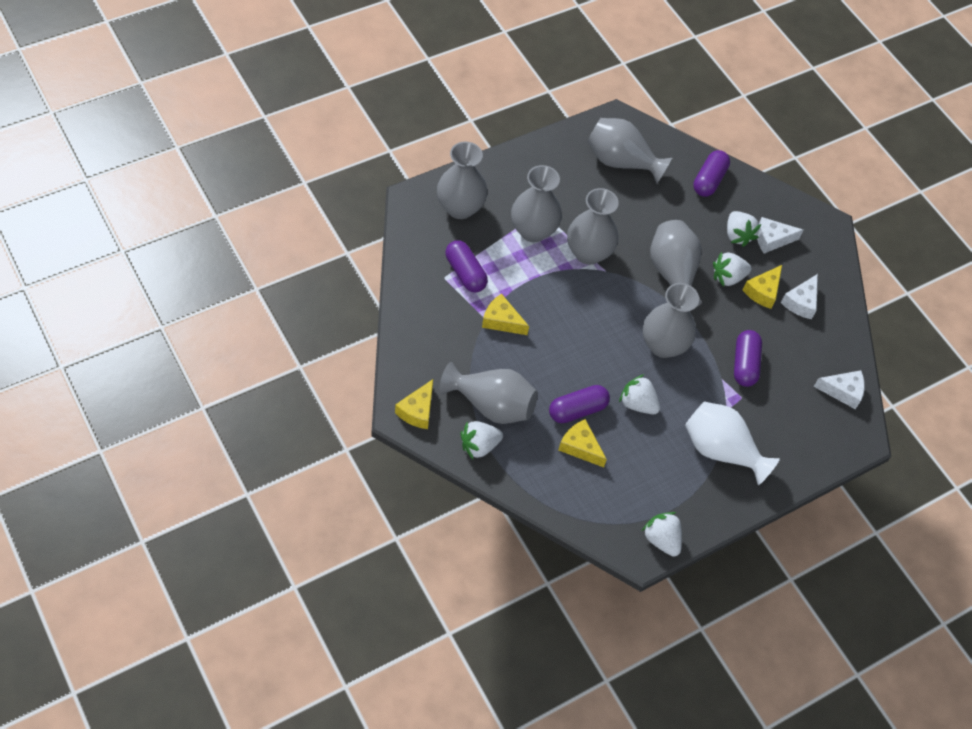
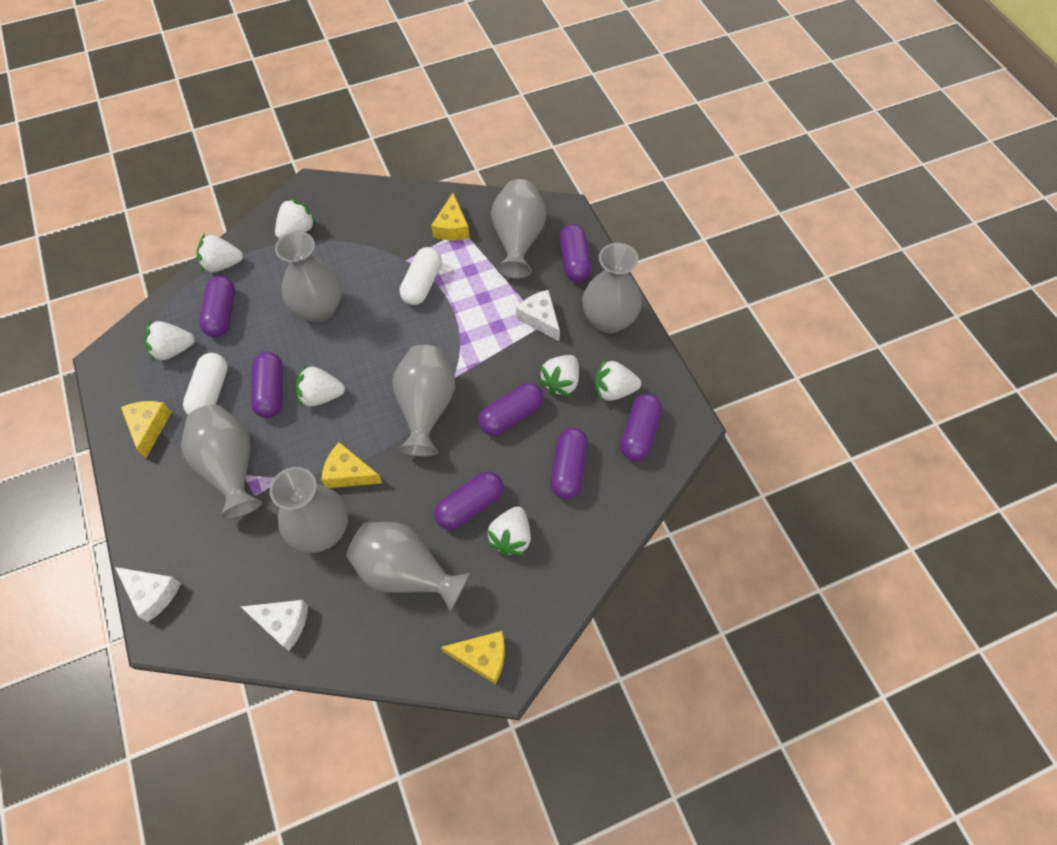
purple capsule: 4 -> 7
white capsule: 0 -> 2
white strawberry: 5 -> 7
white vase: 1 -> 0

